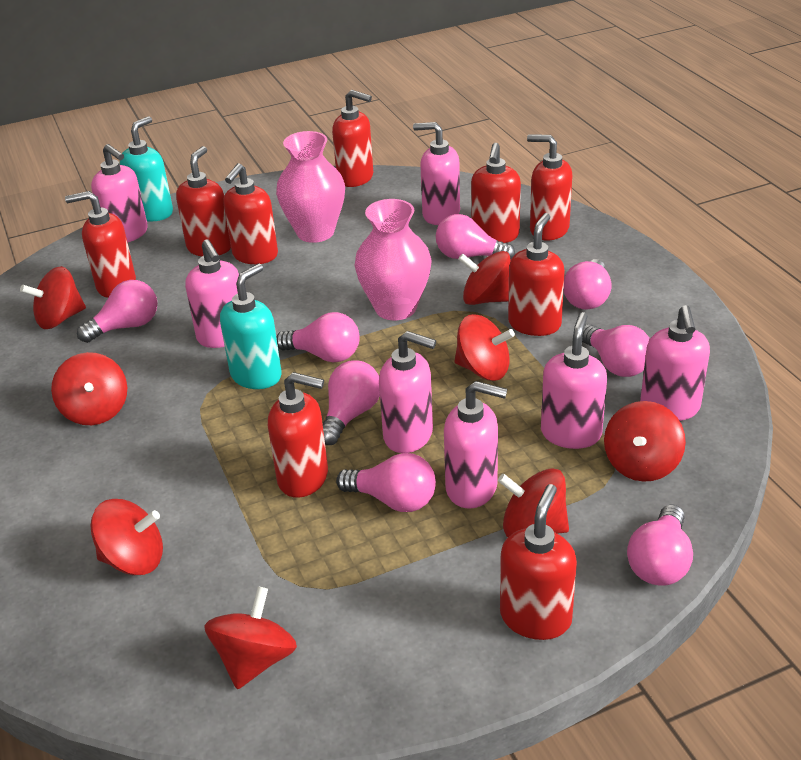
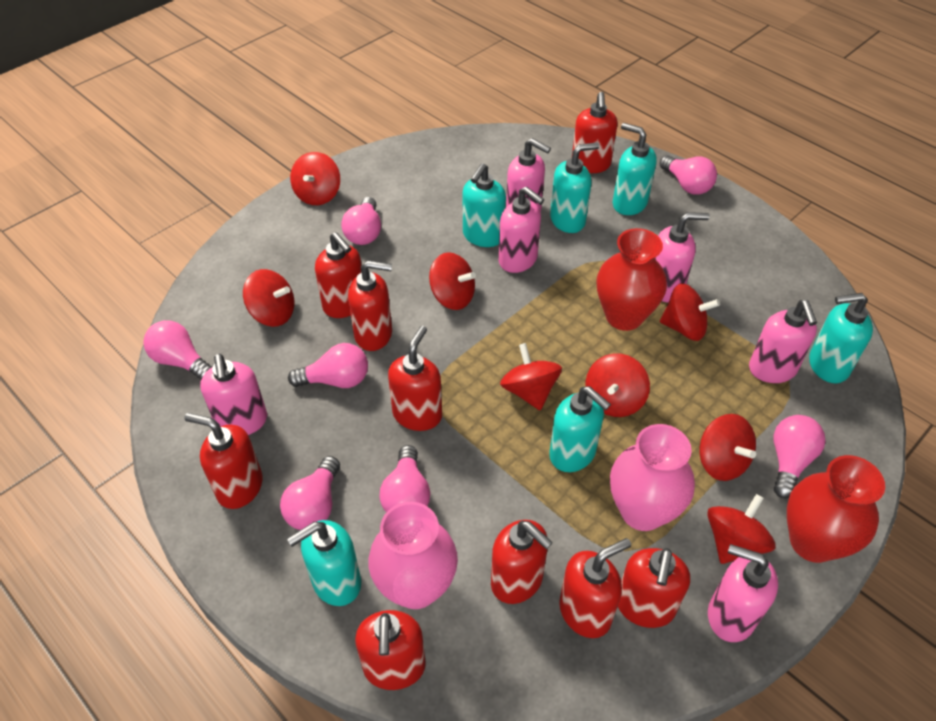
pink light bulb: 8 -> 7
pink soap dispenser: 7 -> 6
red vase: 0 -> 2
turquoise soap dispenser: 2 -> 6

